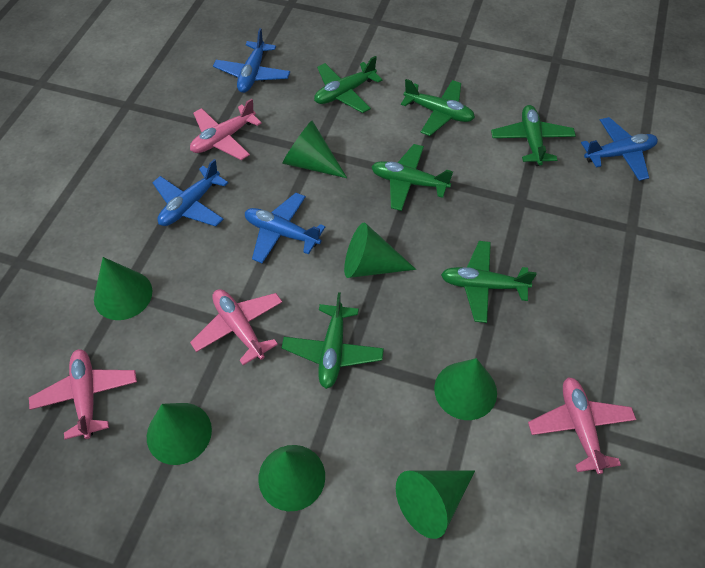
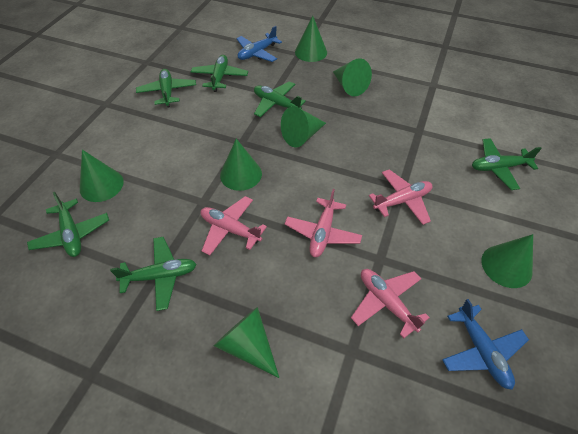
blue plane: 4 -> 2

